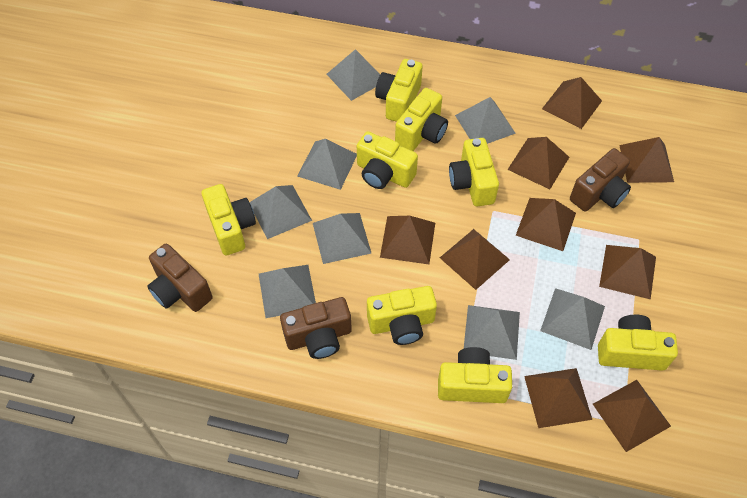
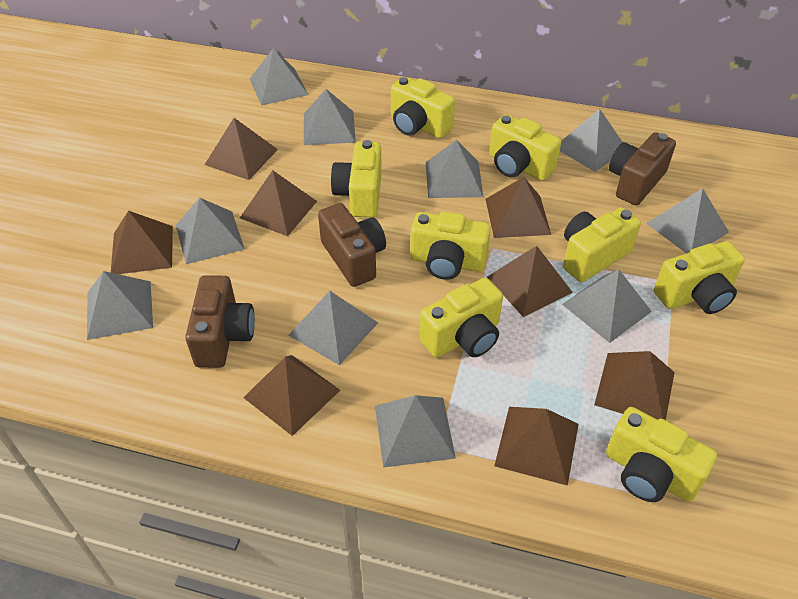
brown pyramid: 9 -> 8
grey pyramid: 8 -> 10

